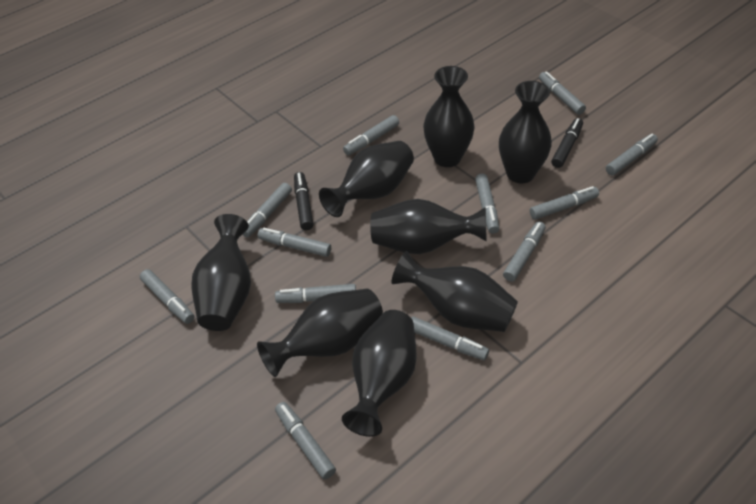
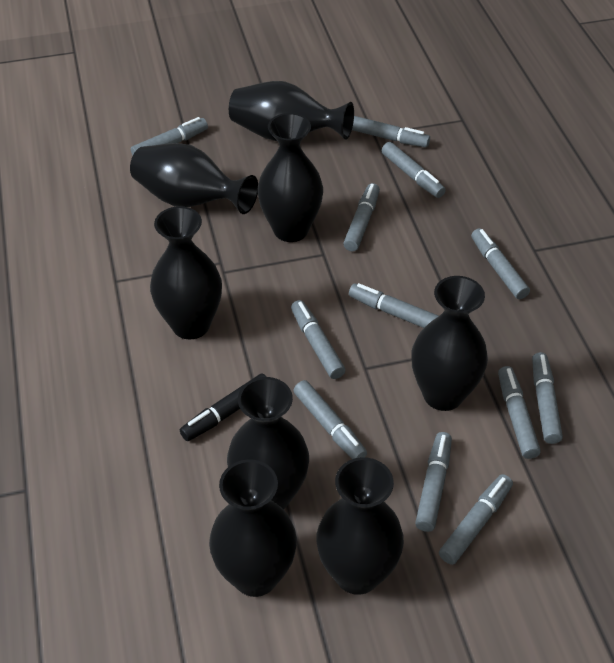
black marker: 2 -> 1

